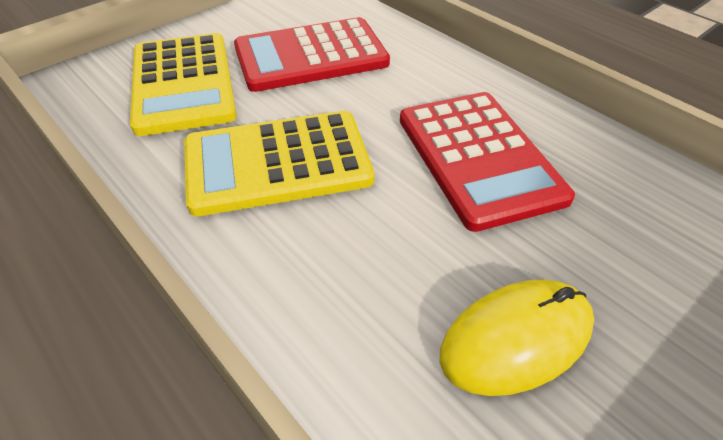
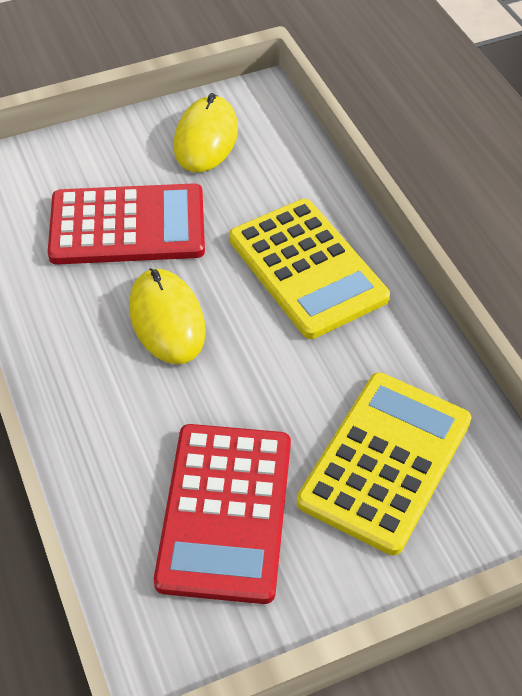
yellow mouse: 1 -> 2

